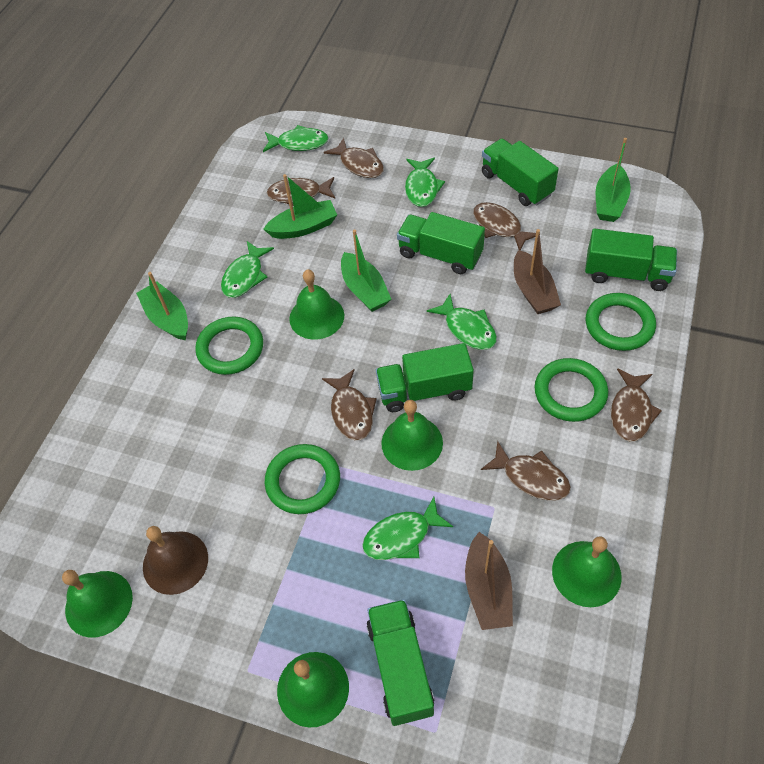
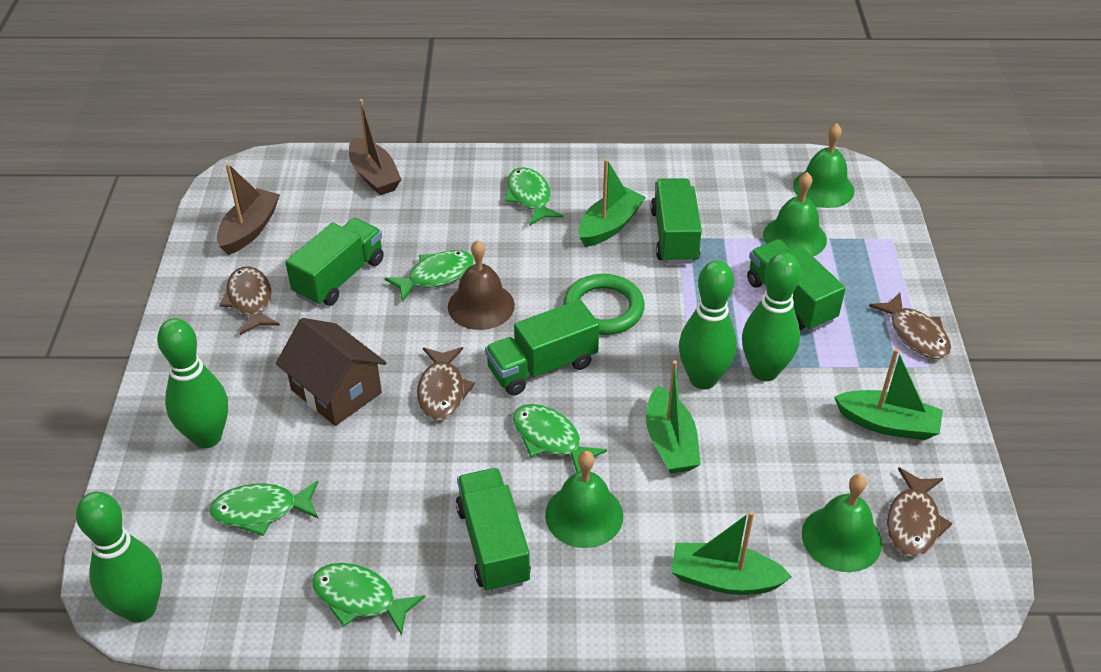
brown fish: 6 -> 4
brown house: 0 -> 1
green bell: 5 -> 4
green bowling pin: 0 -> 4
green ring: 4 -> 1

